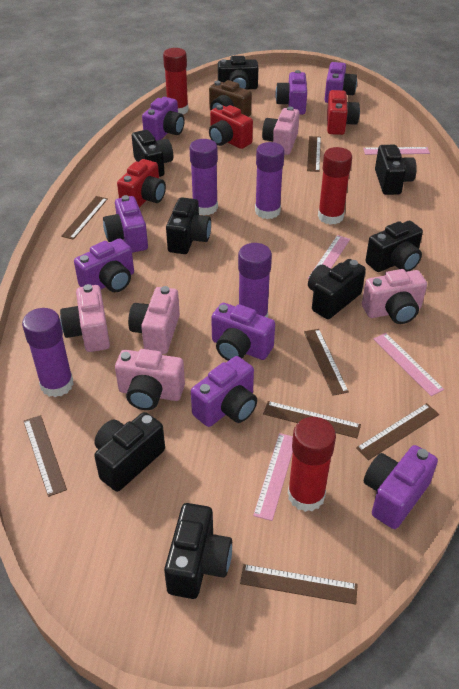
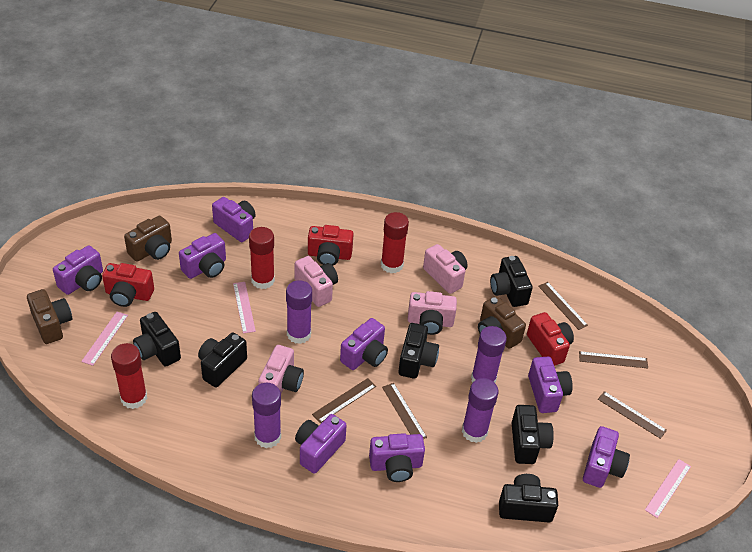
black camera: 8 -> 6
brown camera: 1 -> 3
brown ruler: 7 -> 5
pink camera: 5 -> 4
pink ruler: 4 -> 3

